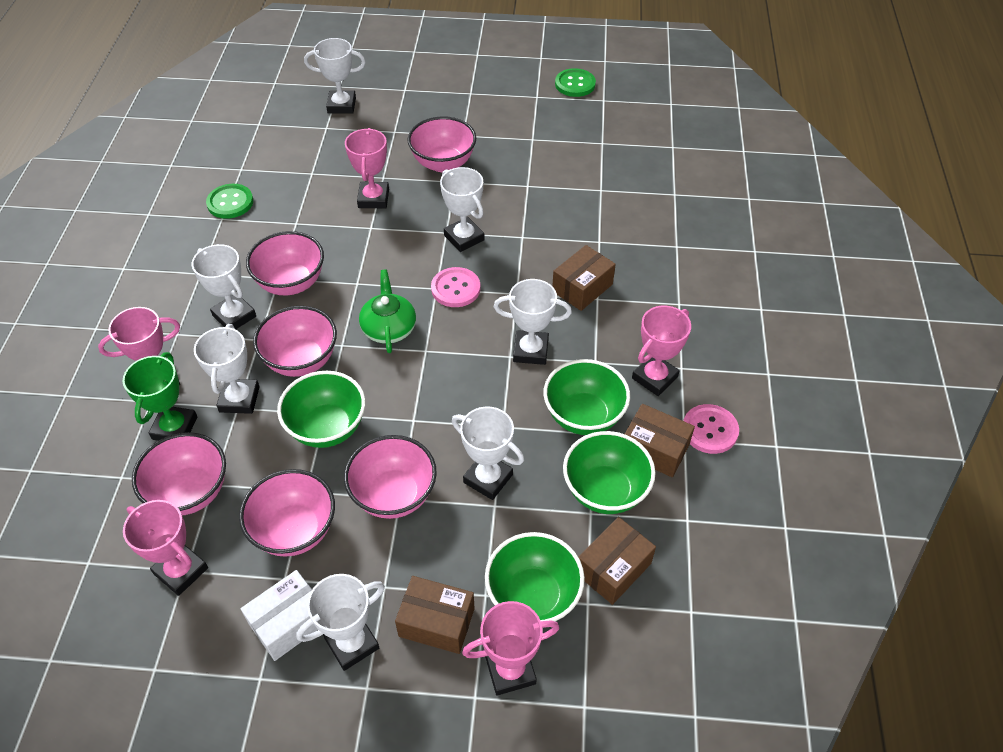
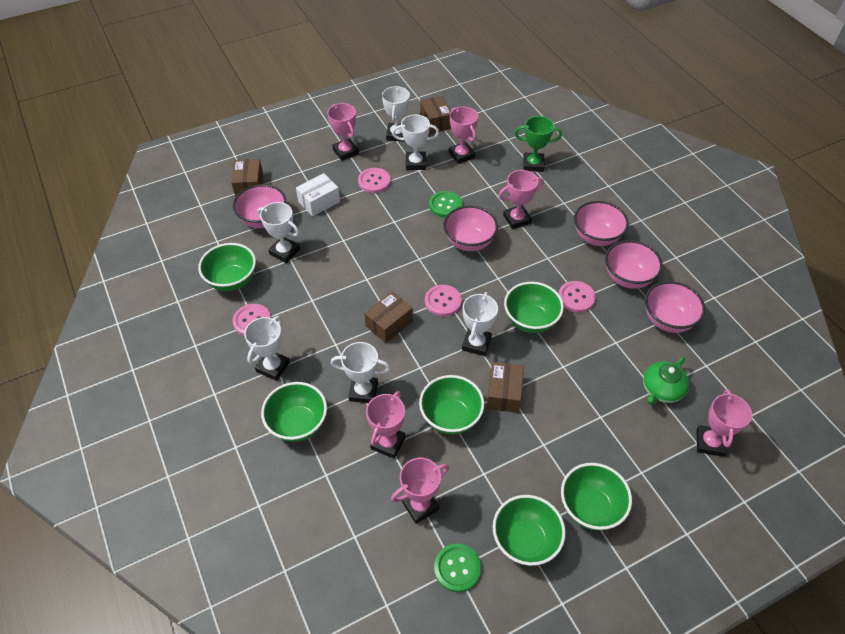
green bowl: 4 -> 6
pink bowl: 6 -> 5
pink button: 2 -> 4
pink trophy: 5 -> 6
white trophy: 7 -> 6

